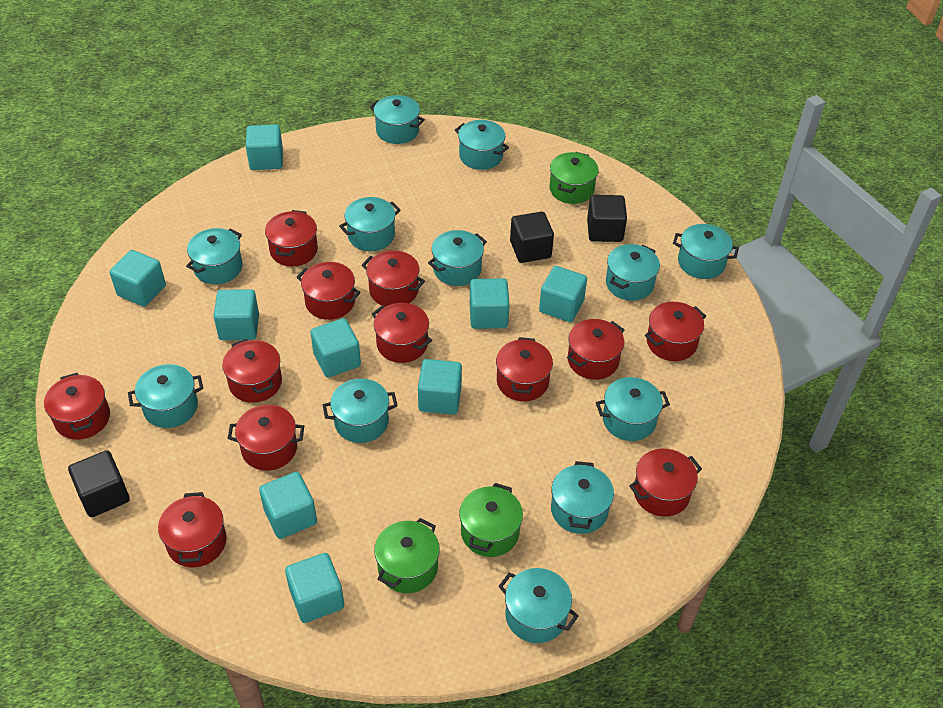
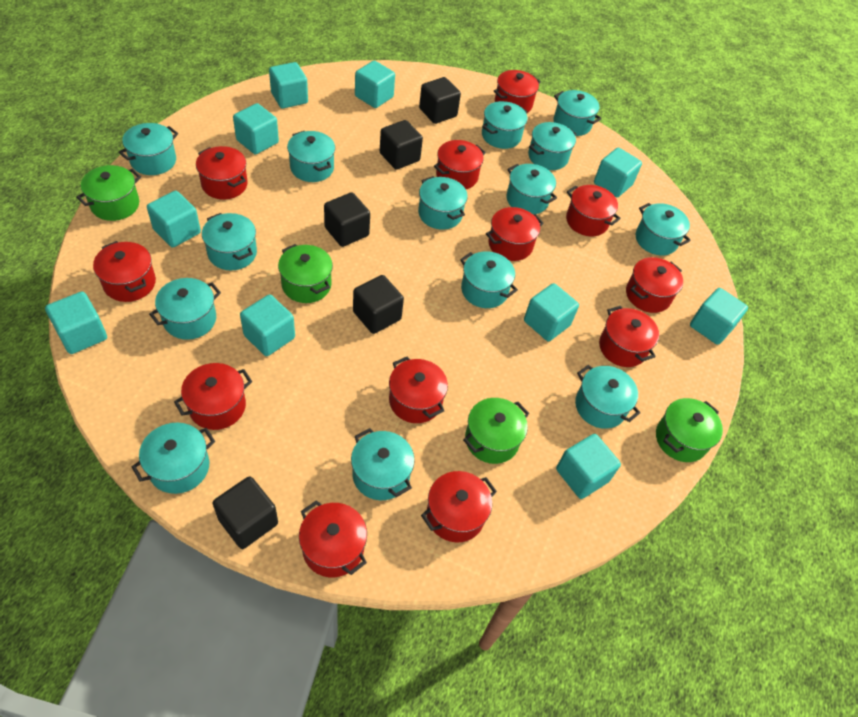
black cube: 3 -> 5
green pot: 3 -> 4
turquoise cube: 9 -> 10
turquoise pot: 12 -> 14

